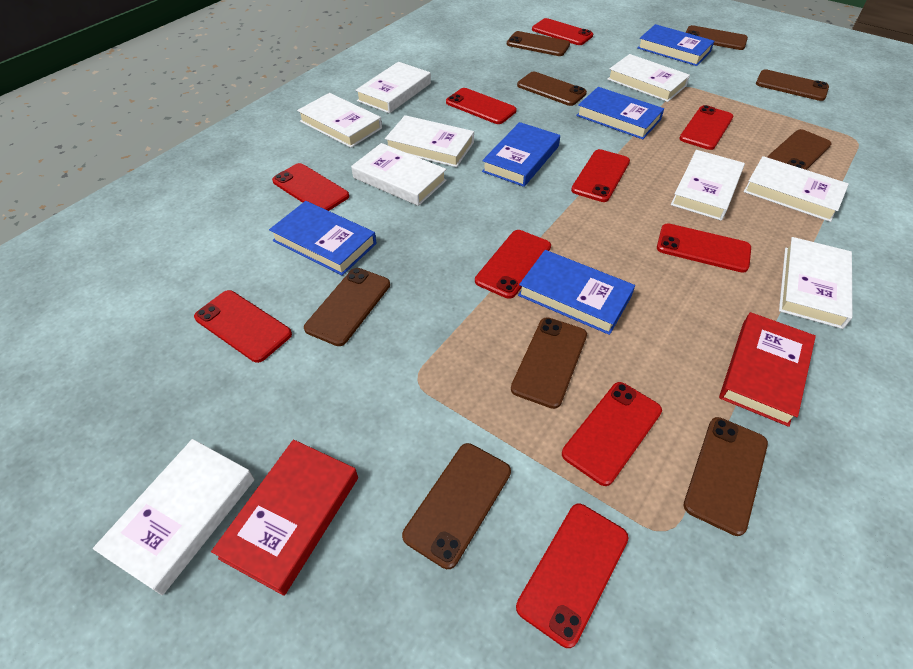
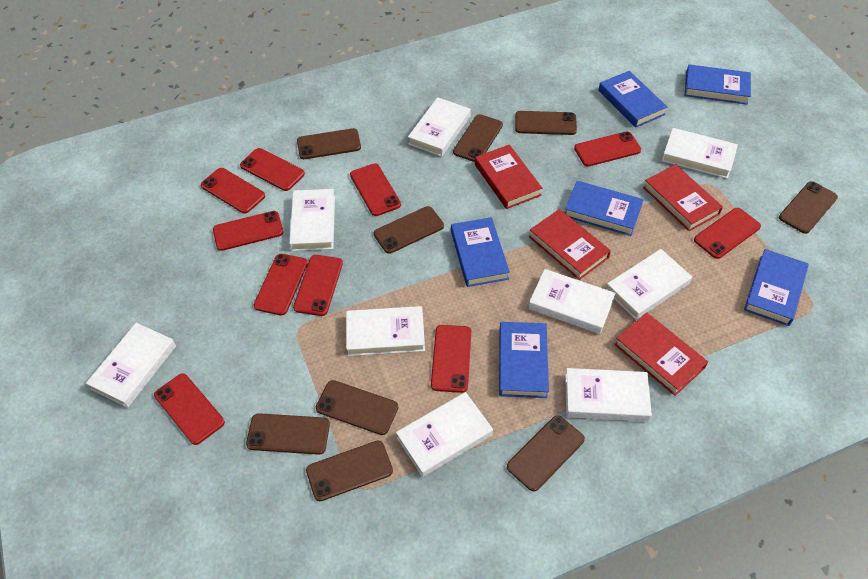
blue book: 5 -> 6
red book: 2 -> 4

